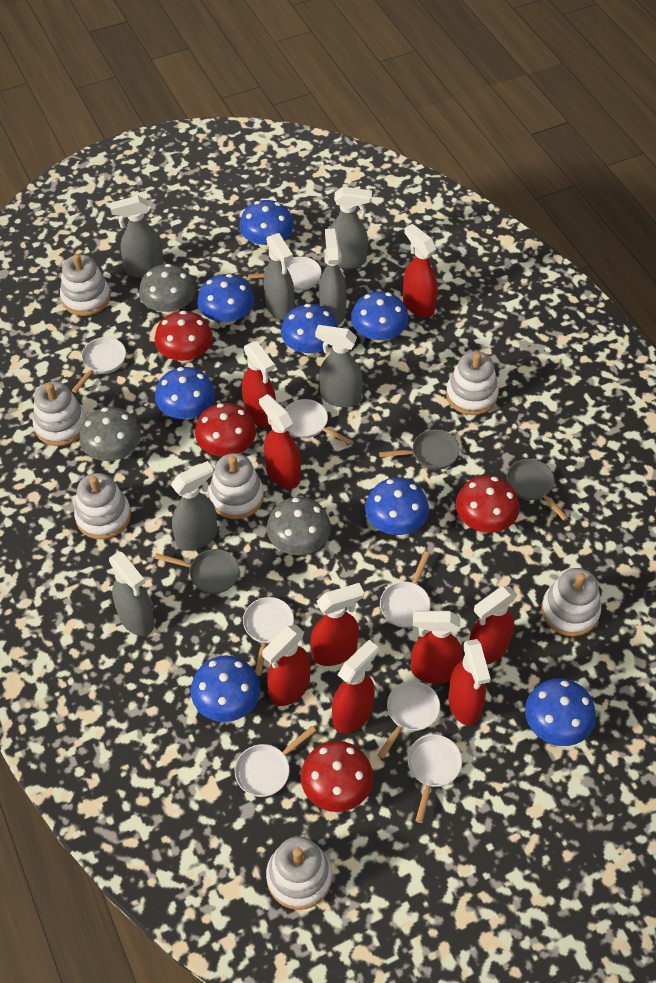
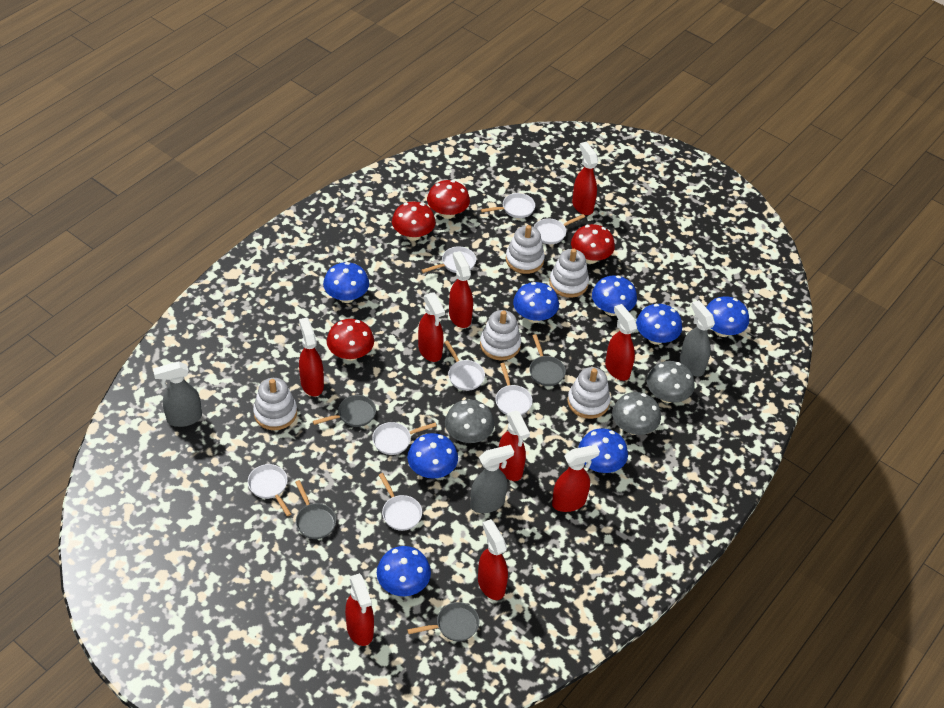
grey pan: 3 -> 4
grey spray bottle: 7 -> 3
white stacking toy: 7 -> 5

